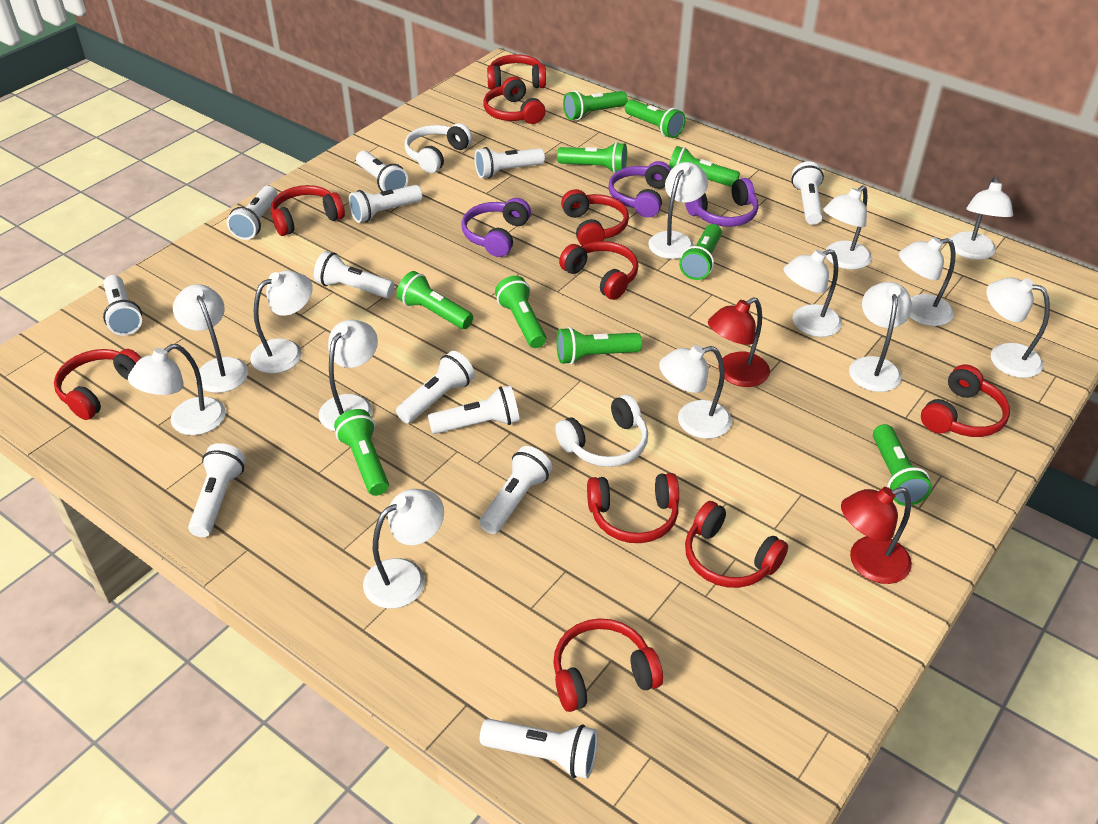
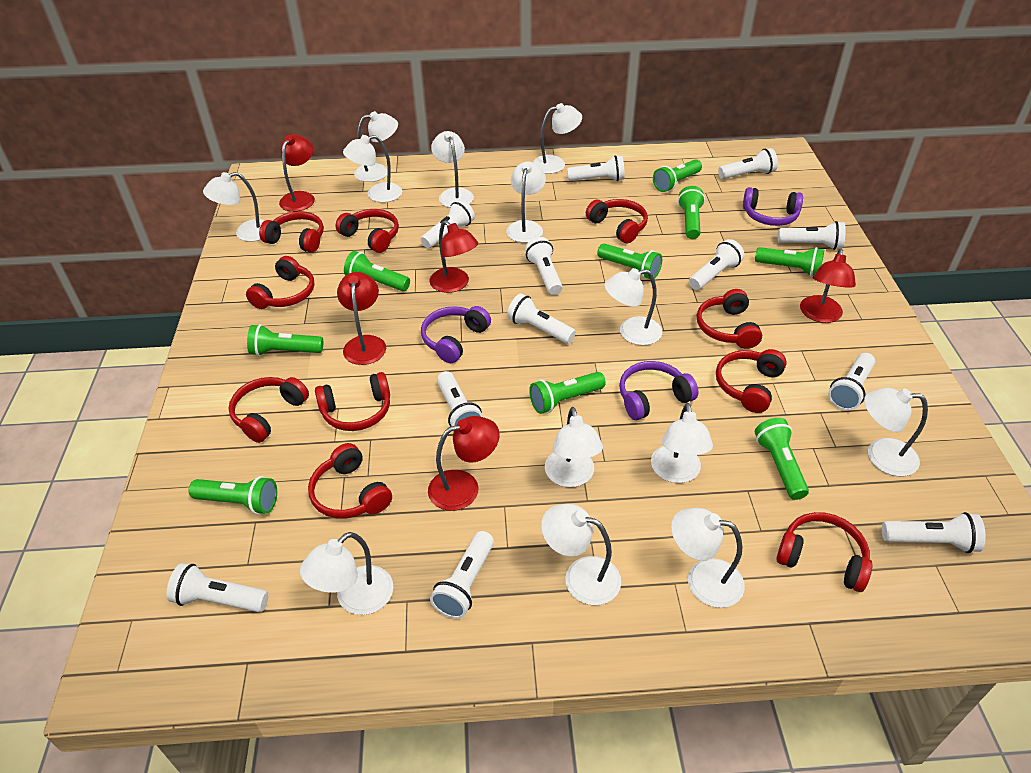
green flashlight: 10 -> 9
red lamp: 2 -> 5
white headphones: 2 -> 0

